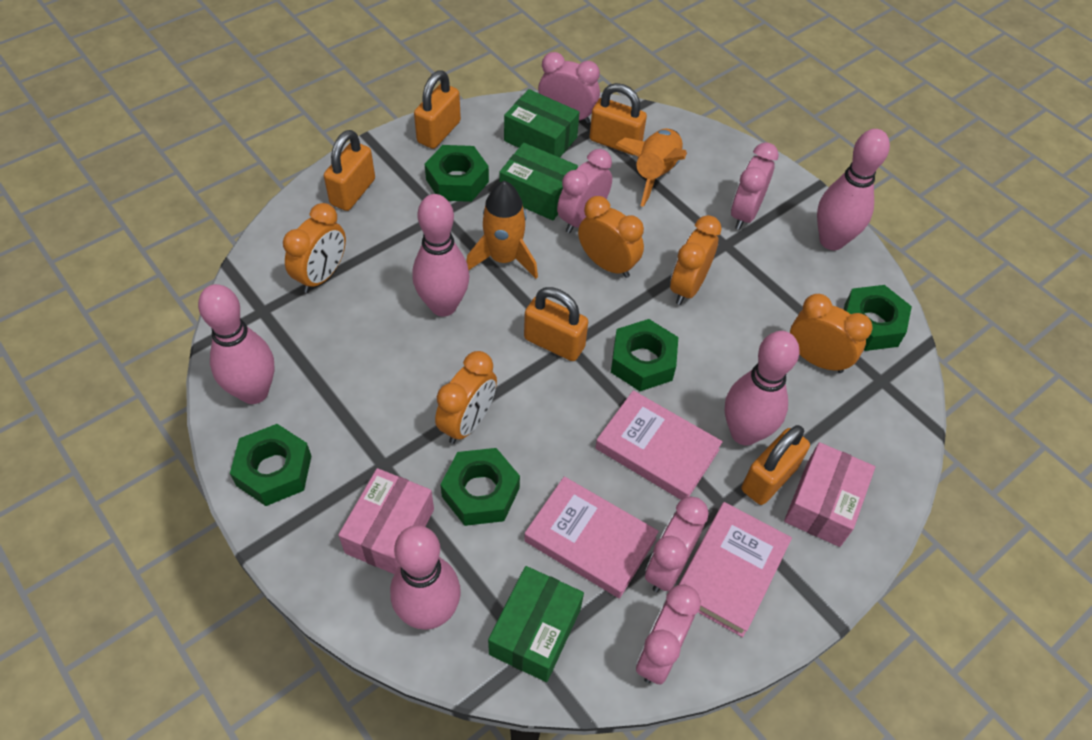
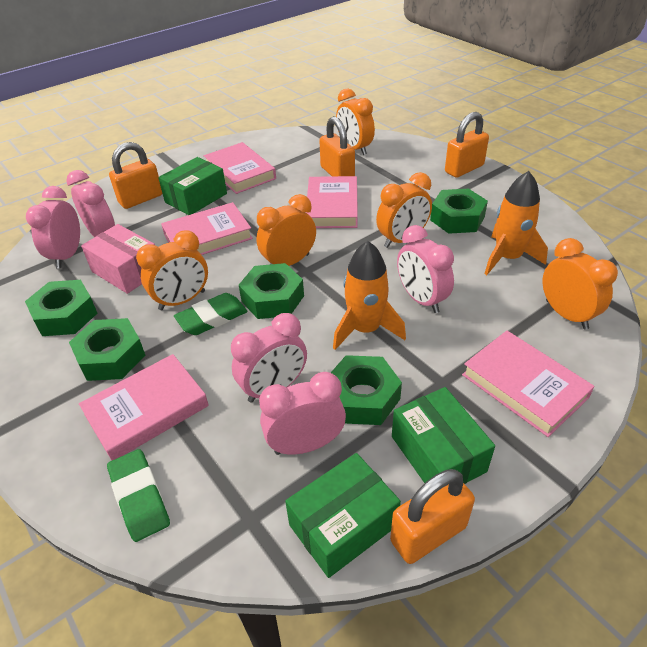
green eraser: 0 -> 2
orange padlock: 5 -> 4
pink book: 3 -> 5
pink bowling pin: 5 -> 0
pink box: 2 -> 1

